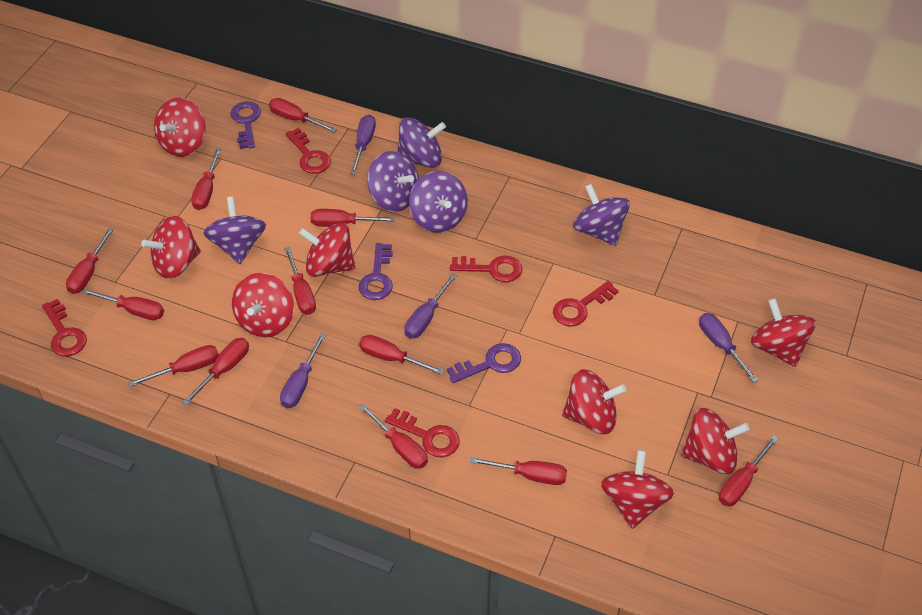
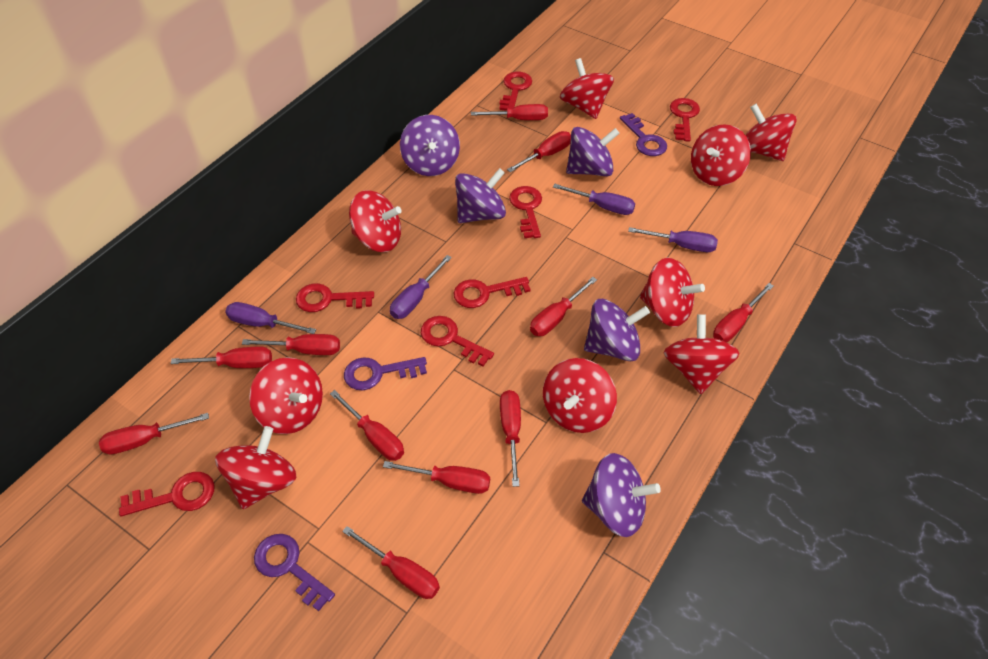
red key: 5 -> 7
red screwdriver: 12 -> 11
red spinning top: 8 -> 9

